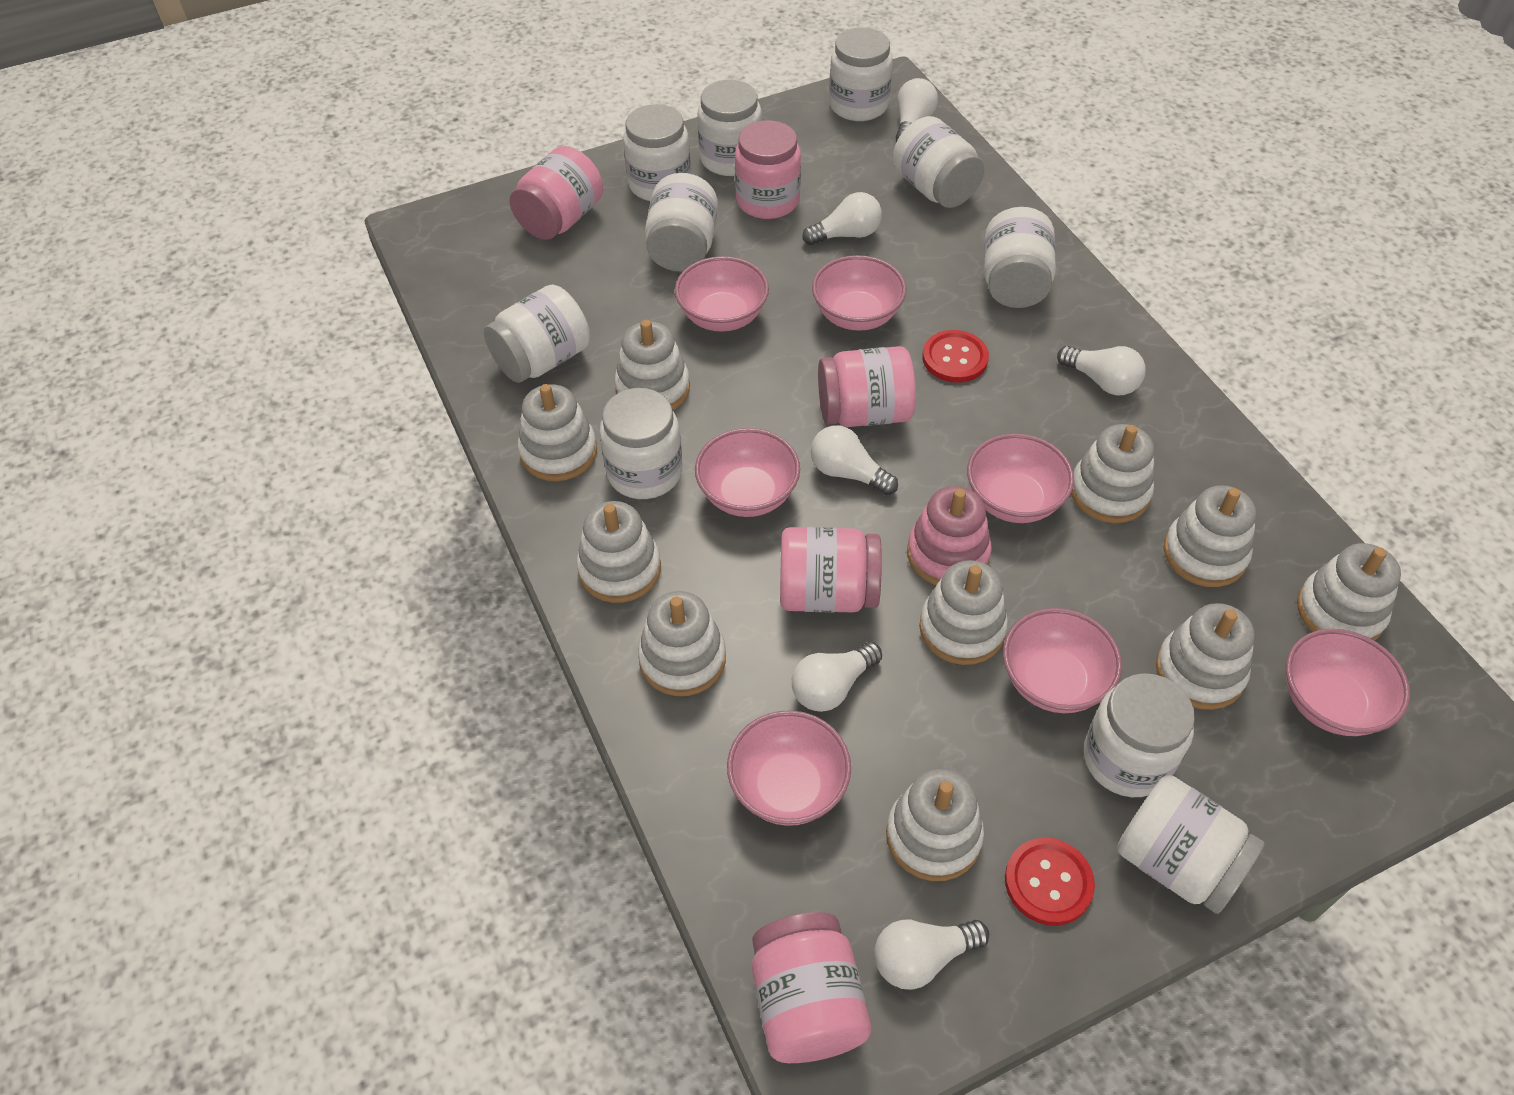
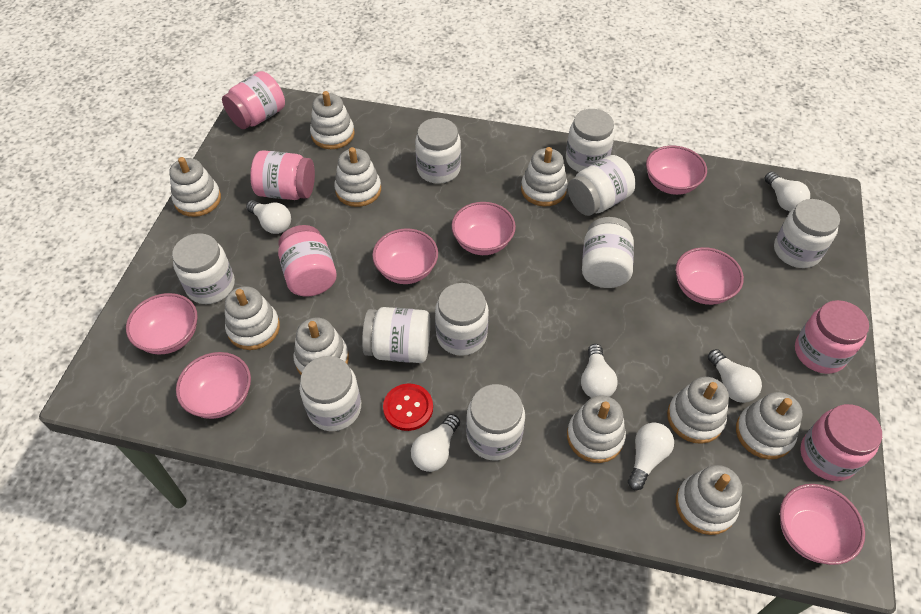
pink stacking toy: 1 -> 0
red button: 2 -> 1

